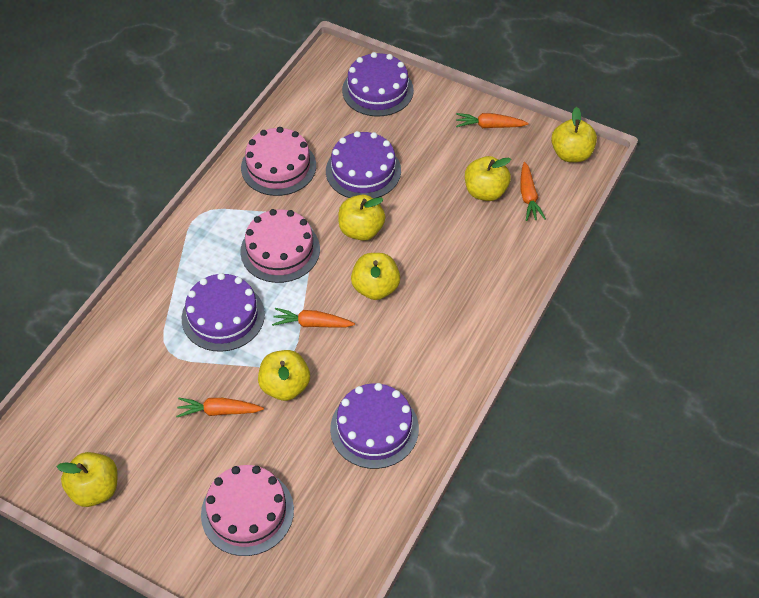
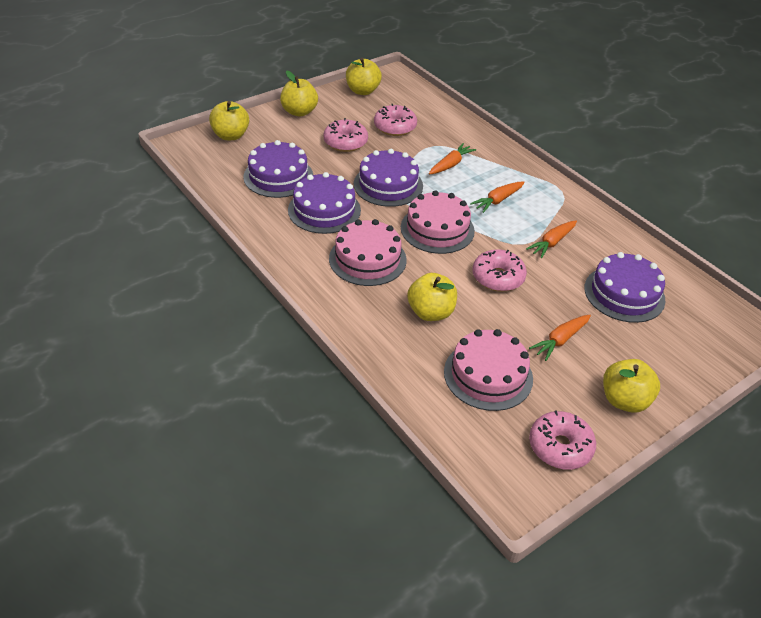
pink donut: 0 -> 4
yellow apple: 6 -> 5

